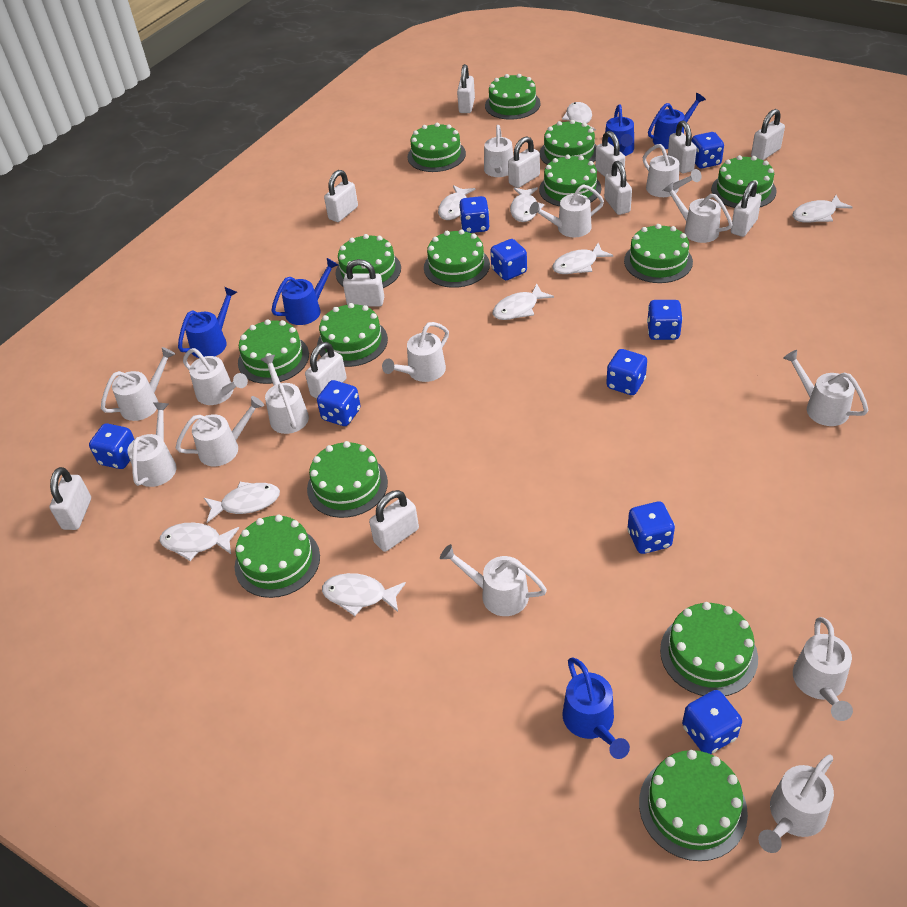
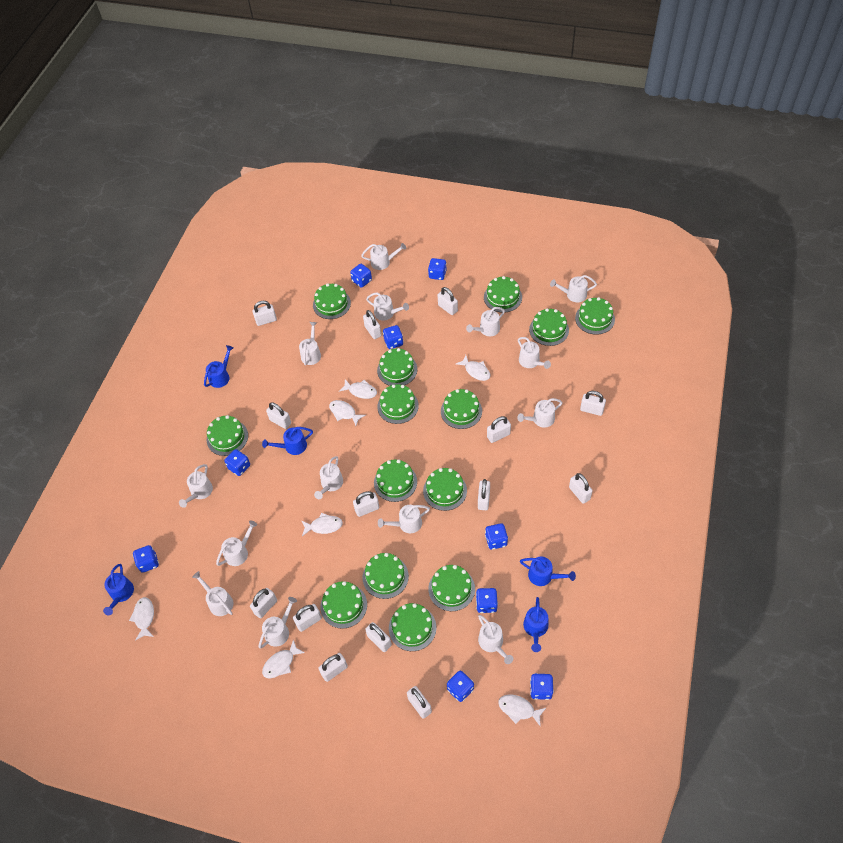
white fish: 9 -> 7
white padlock: 12 -> 14

